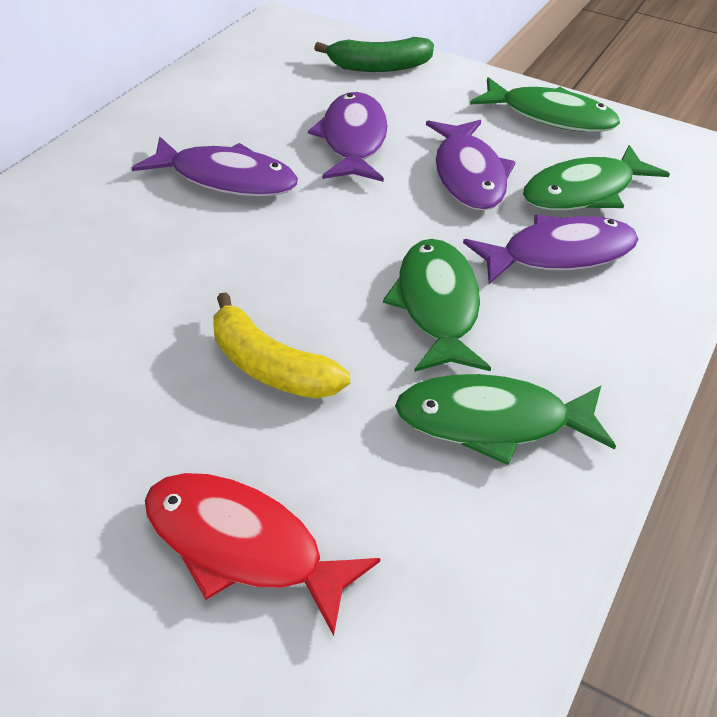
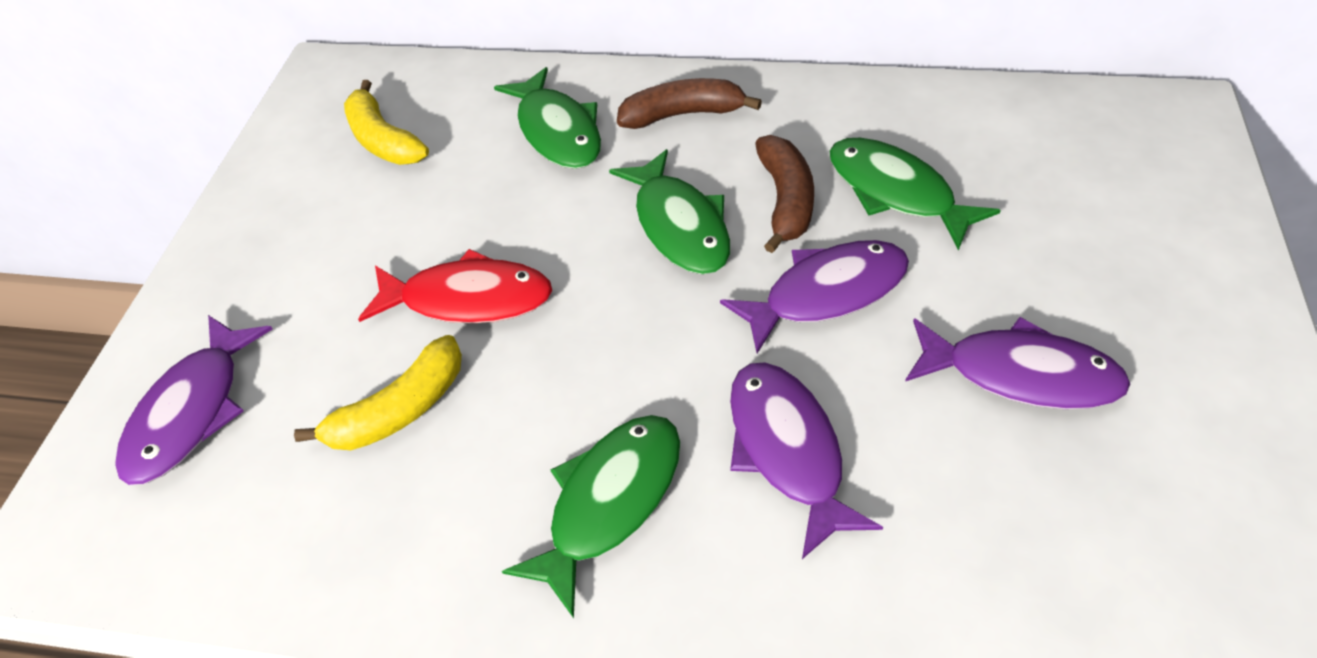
brown banana: 0 -> 2
green banana: 1 -> 0
yellow banana: 1 -> 2

